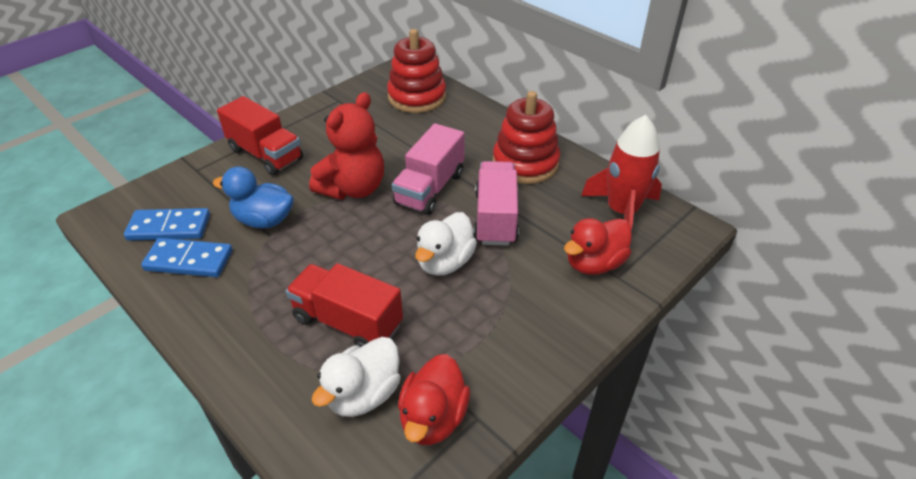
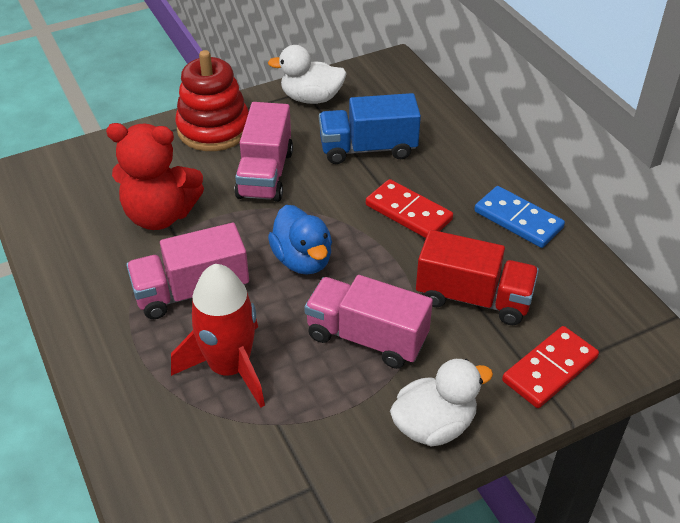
blue domino: 2 -> 1
blue truck: 0 -> 1
pink truck: 2 -> 3
red domino: 0 -> 2
red duck: 2 -> 0
red stacking toy: 2 -> 1
red truck: 2 -> 1

